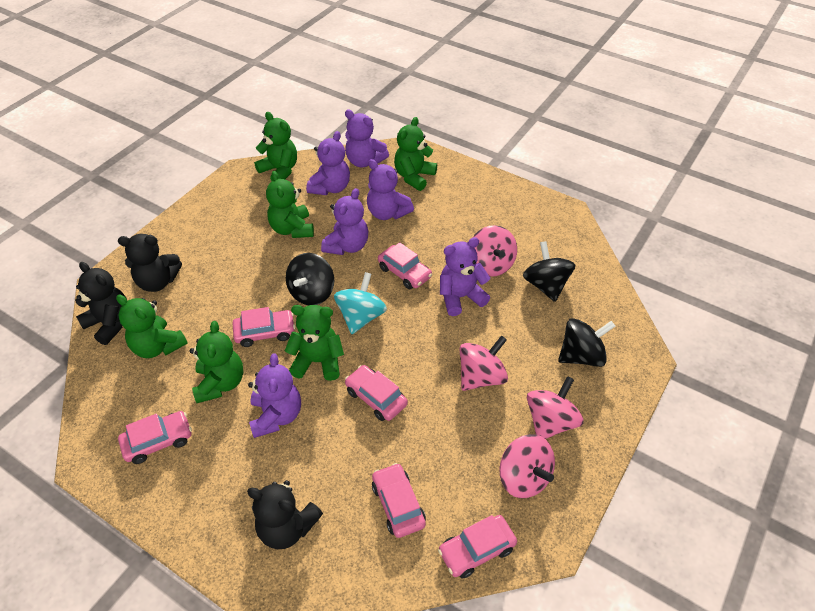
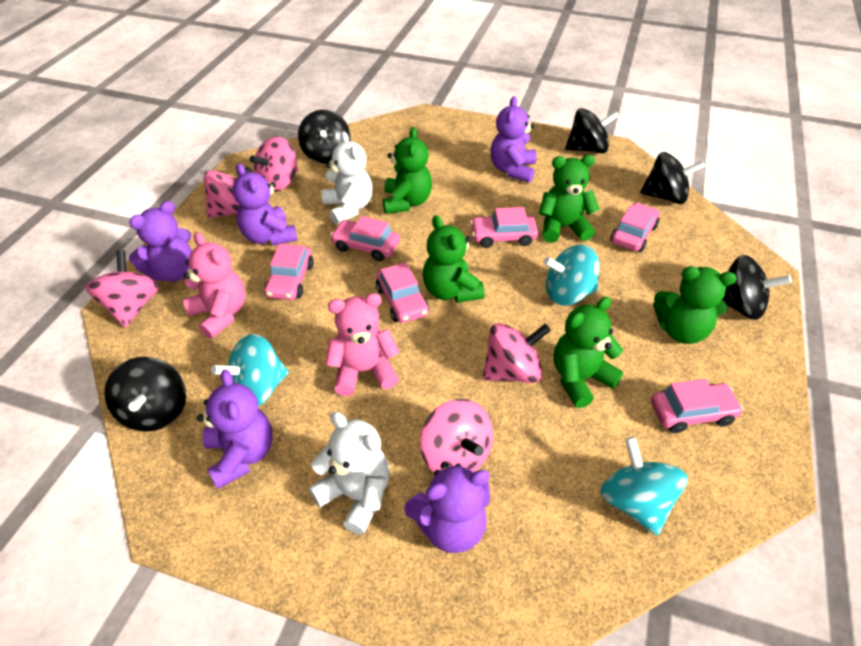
black spinning top: 3 -> 5
black teddy bear: 3 -> 0
green teddy bear: 6 -> 5
pink spinning top: 4 -> 5
pink teddy bear: 0 -> 2
purple teddy bear: 6 -> 5
turquoise spinning top: 1 -> 3
white teddy bear: 0 -> 2

